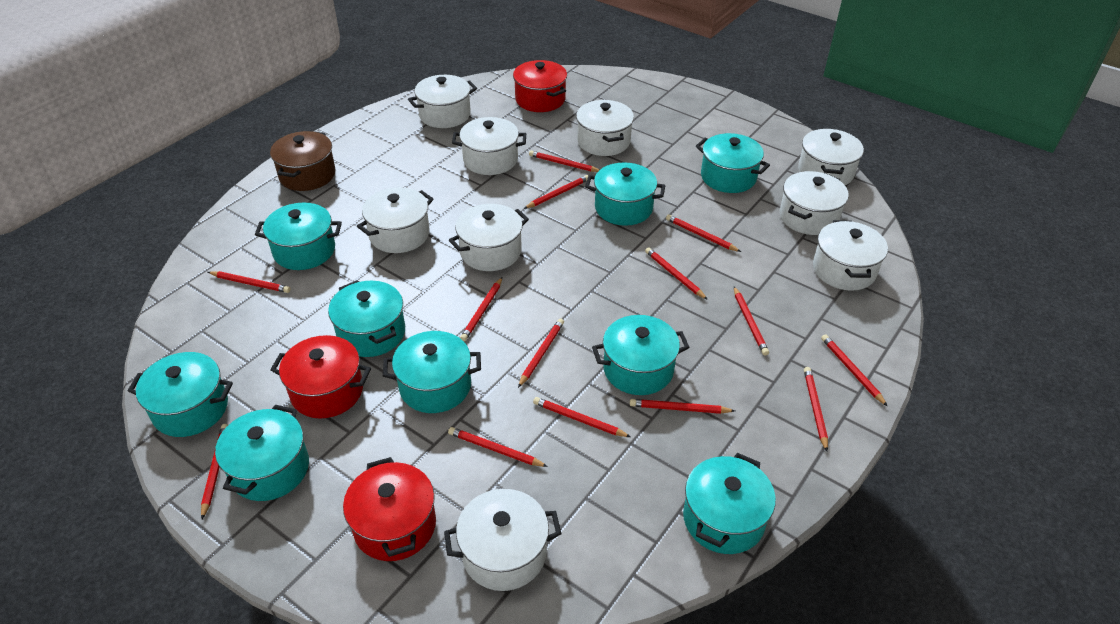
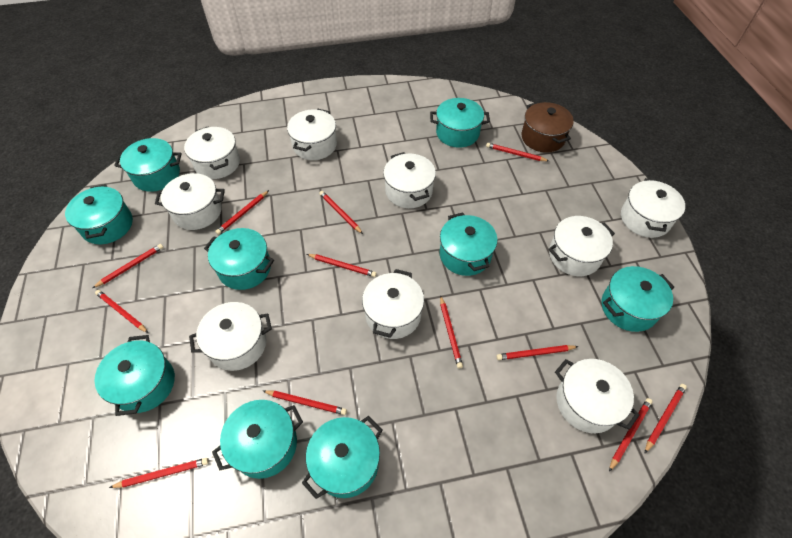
red pencil: 14 -> 12
red pot: 3 -> 0

